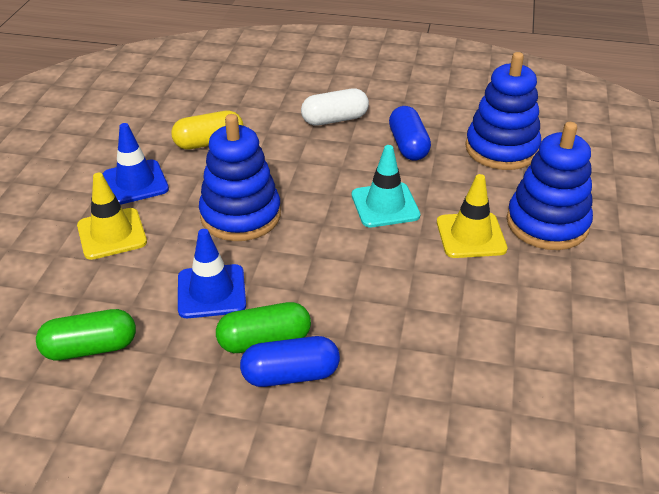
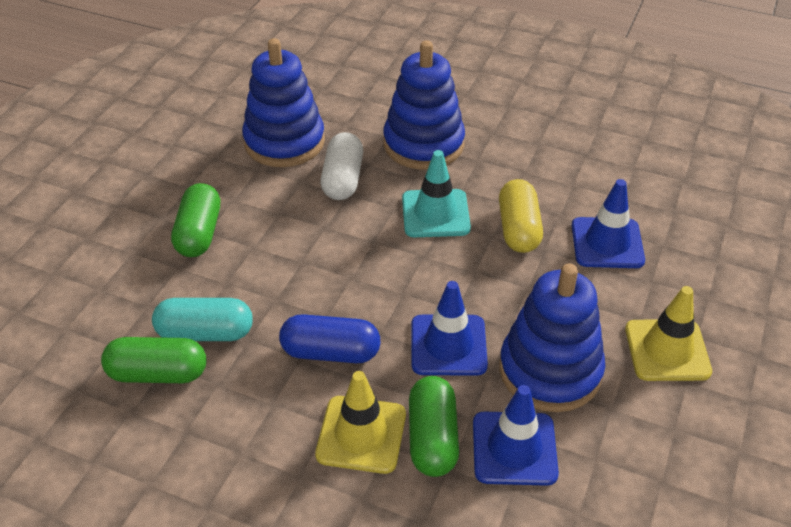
blue capsule: 2 -> 1
blue traffic cone: 2 -> 3
green capsule: 2 -> 3
turquoise capsule: 0 -> 1

